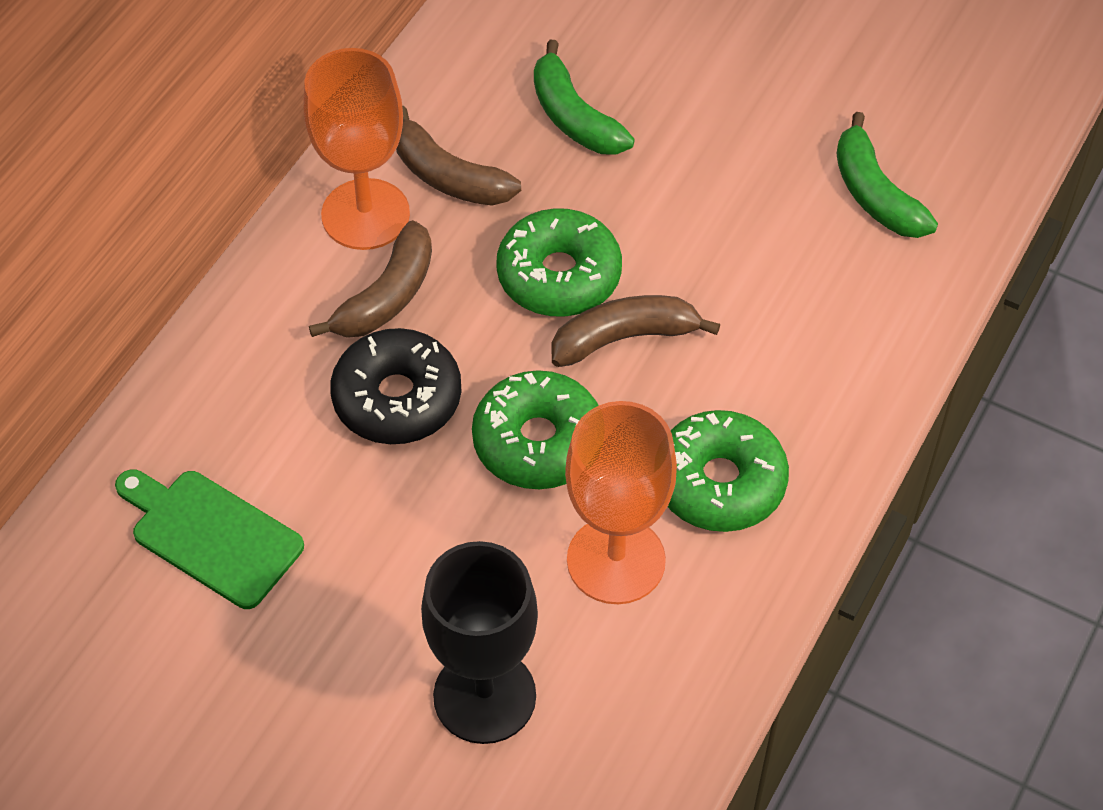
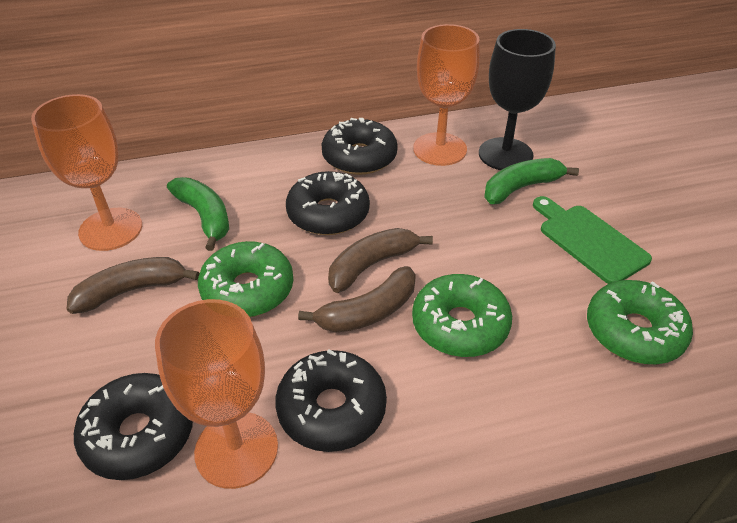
black donut: 1 -> 4
orange goblet: 2 -> 3

